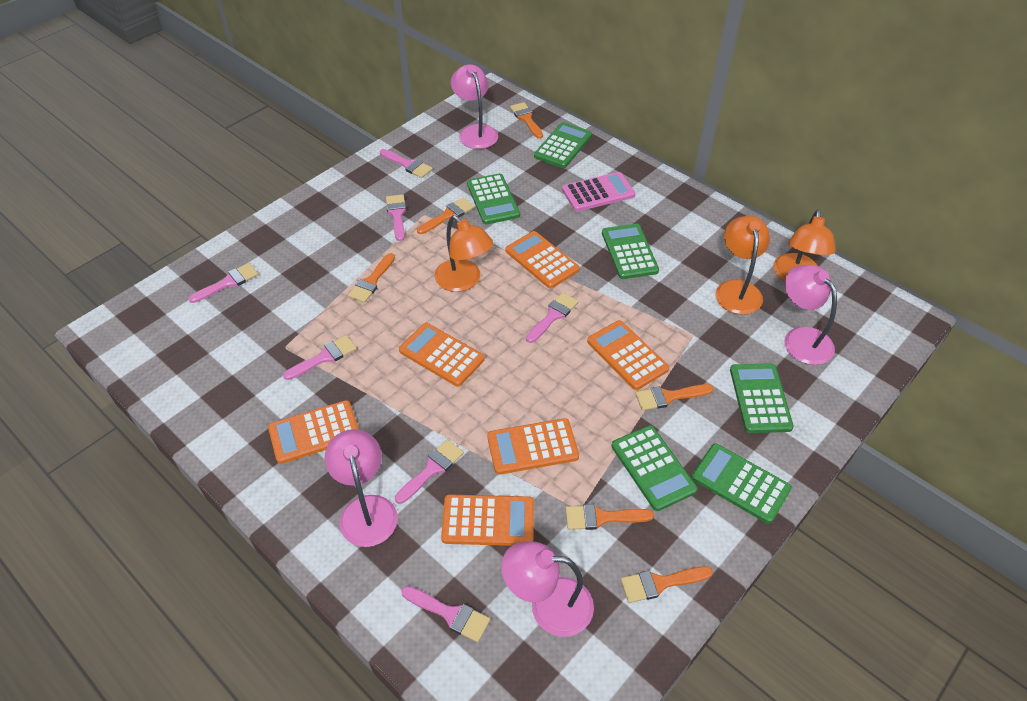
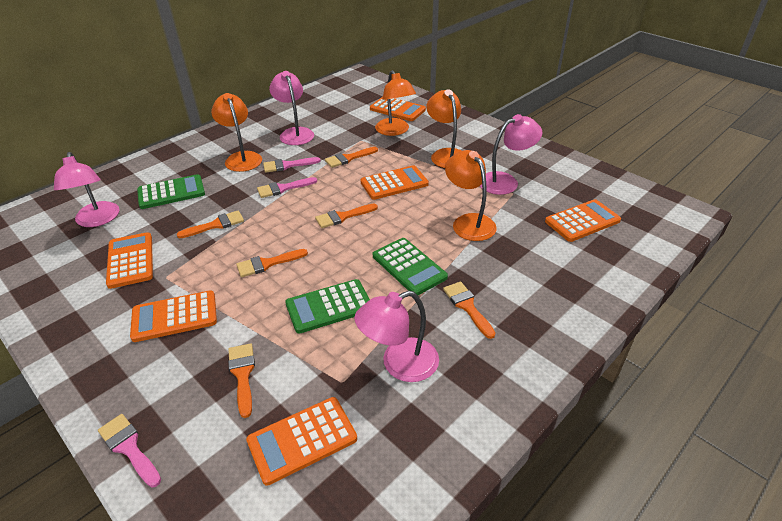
green calculator: 6 -> 3
orange lamp: 3 -> 4
pink brush: 7 -> 3
pink calculator: 1 -> 0

